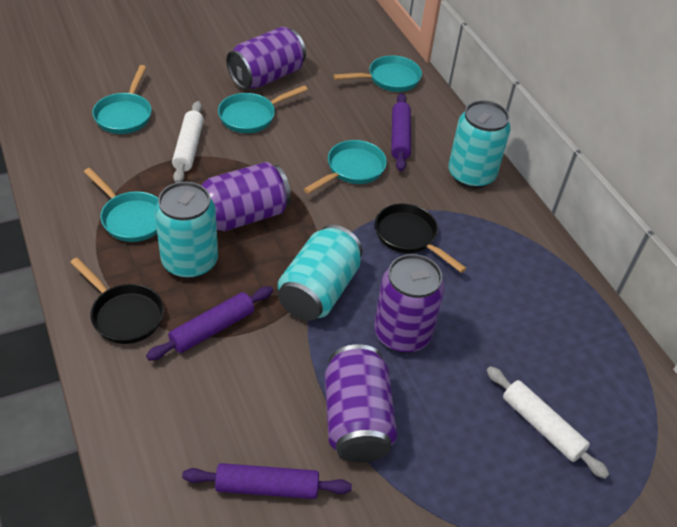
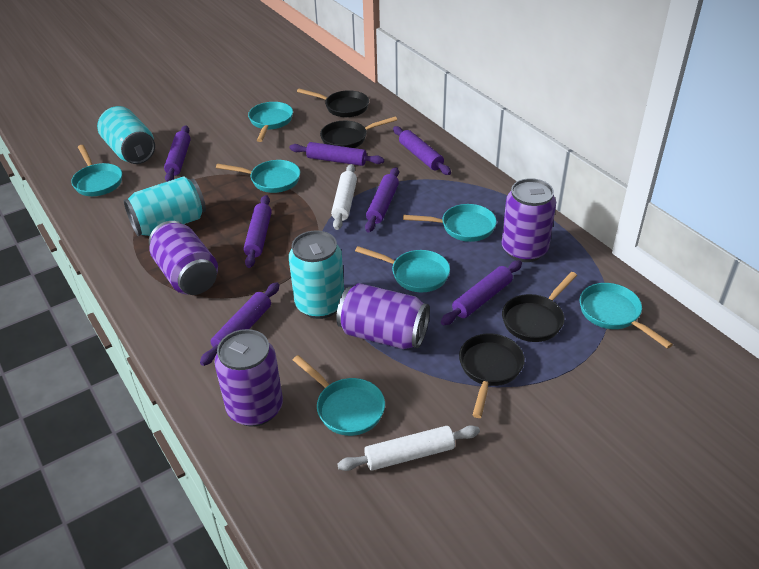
black pan: 2 -> 4
purple rolling pin: 3 -> 7
turquoise pan: 5 -> 7

